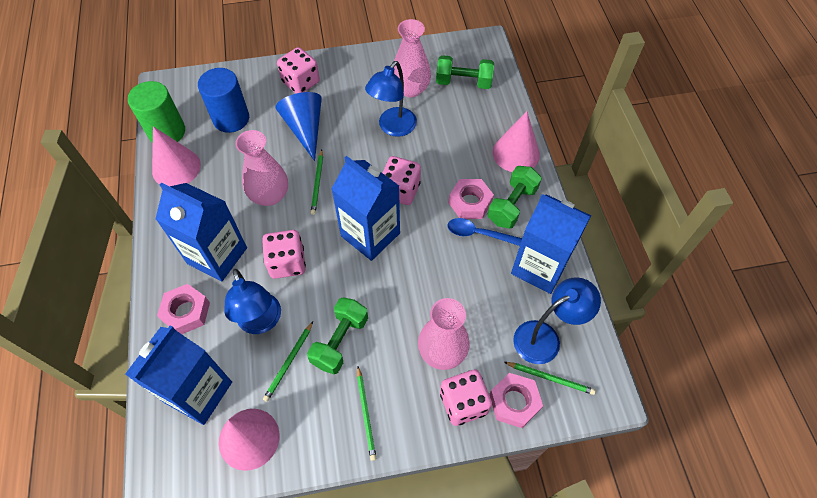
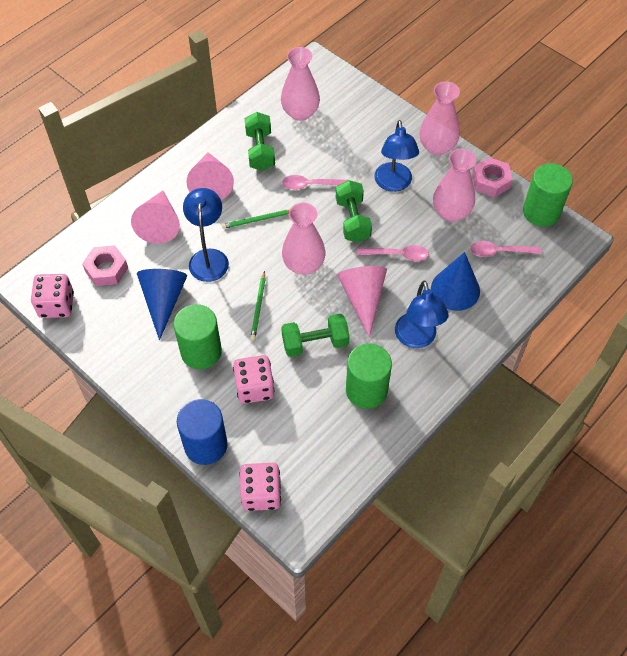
blue carton: 4 -> 0
blue cone: 1 -> 2
blue spoon: 1 -> 0
green cylinder: 1 -> 3
green pencil: 4 -> 2
pink dice: 4 -> 3
pink nut: 3 -> 2
pink spoon: 0 -> 3
pink vase: 3 -> 4

